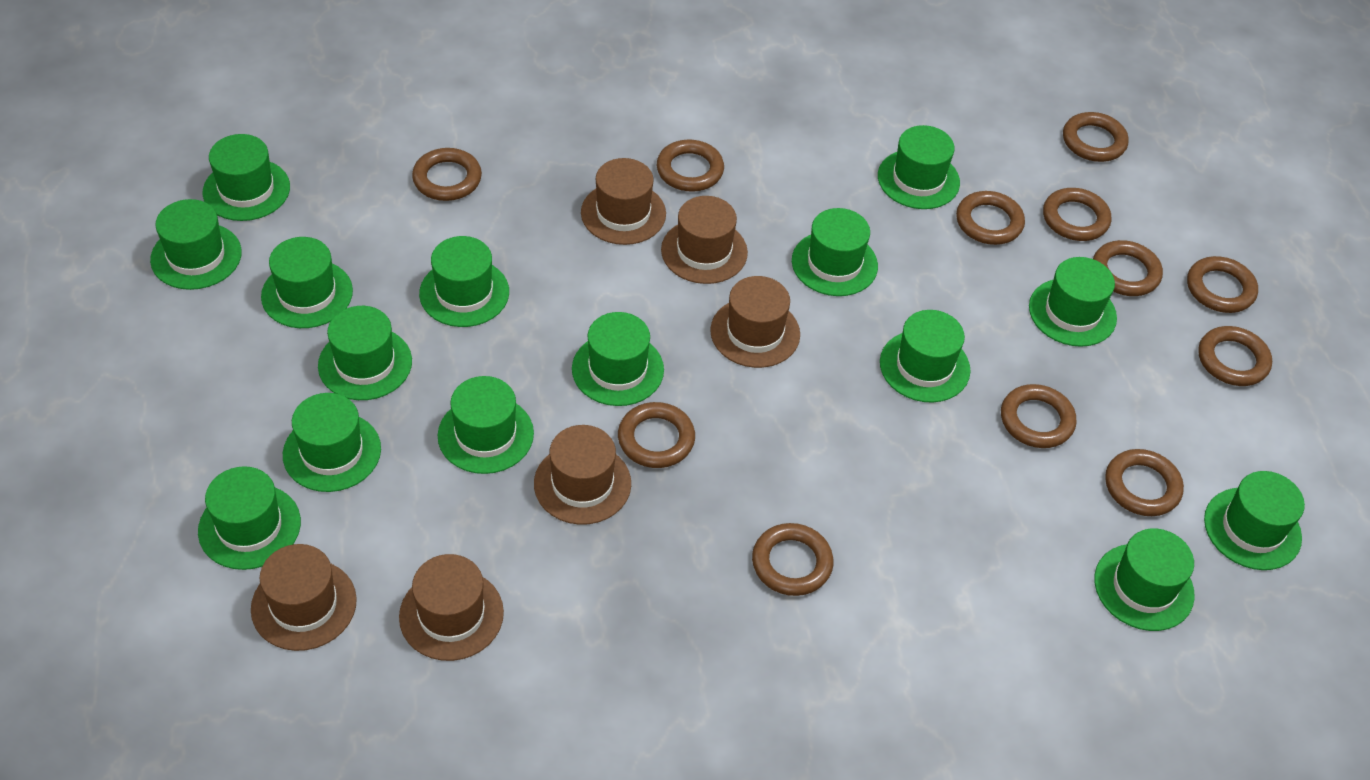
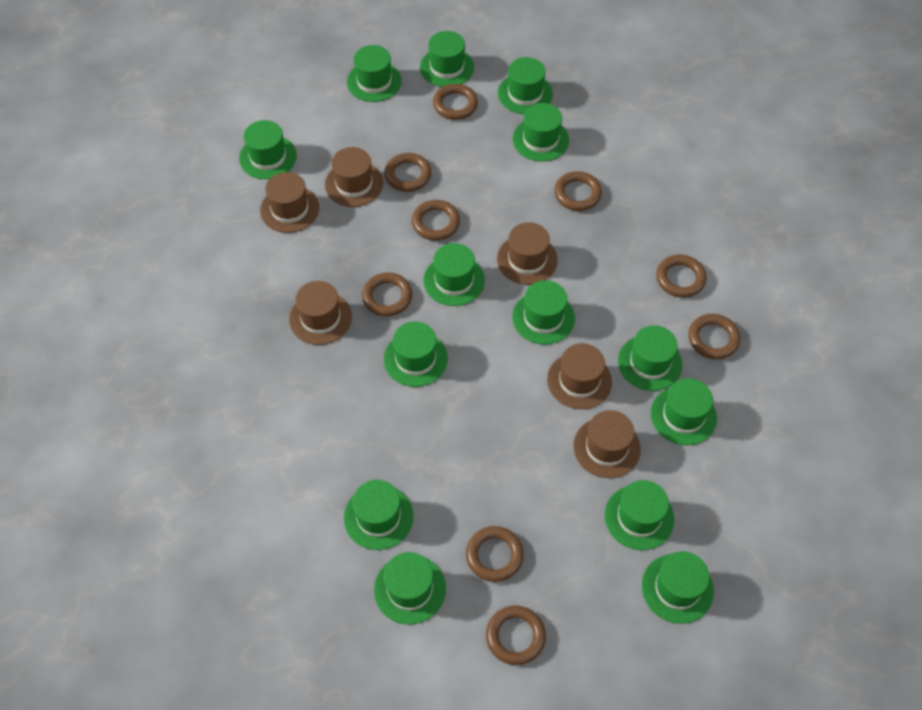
brown ring: 12 -> 9
green hat: 15 -> 14

